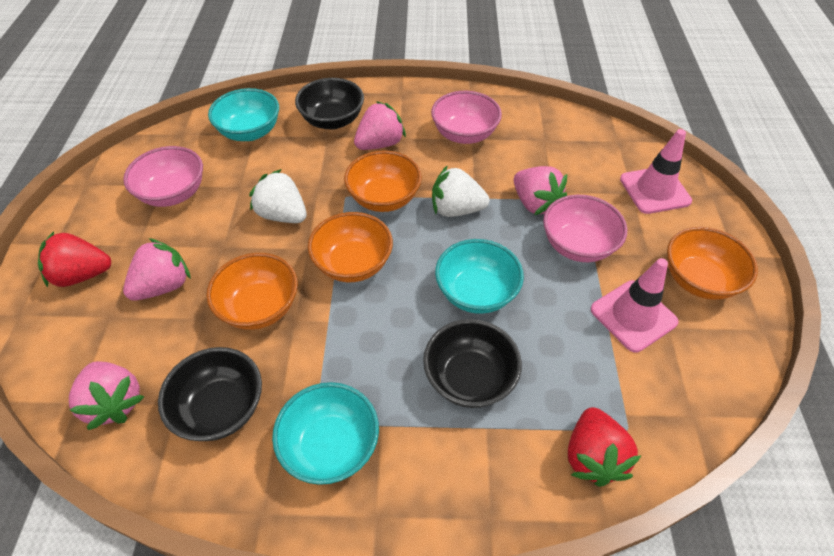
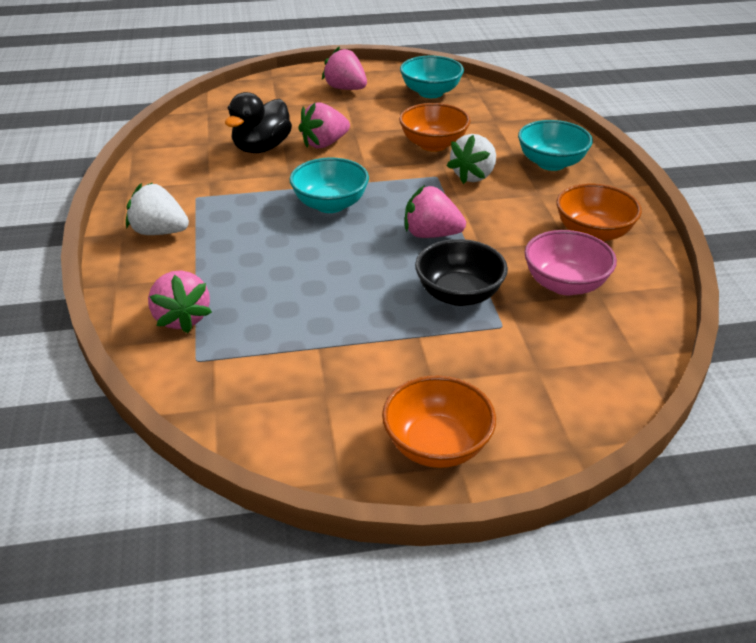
black bowl: 3 -> 1
black duck: 0 -> 1
orange bowl: 4 -> 3
pink bowl: 3 -> 1
pink traffic cone: 2 -> 0
red strawberry: 2 -> 0

